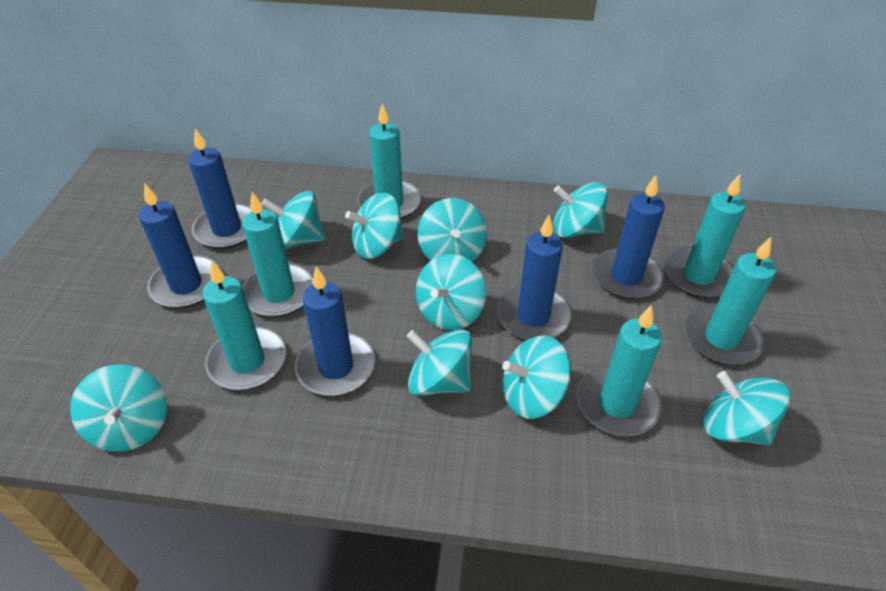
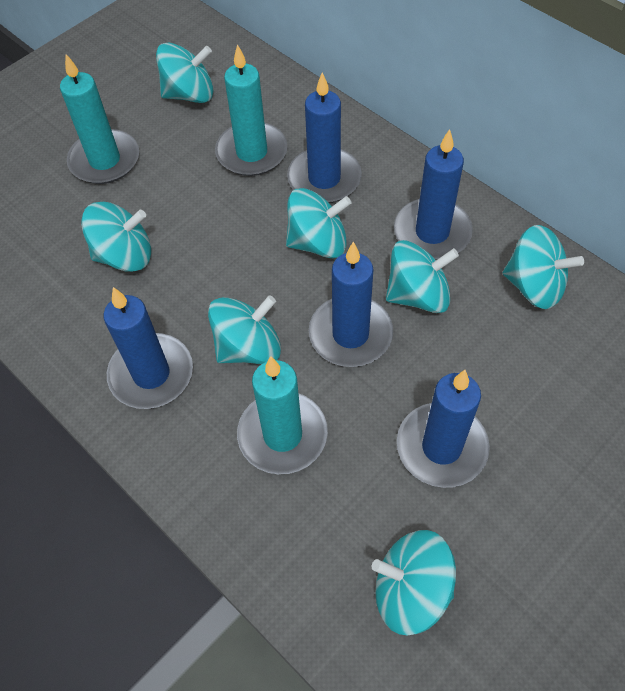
turquoise candle: 6 -> 3
turquoise spinning top: 9 -> 7

